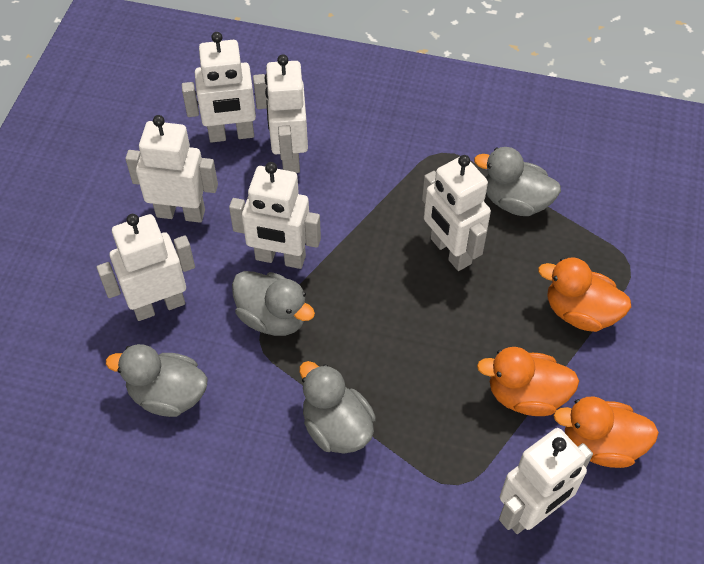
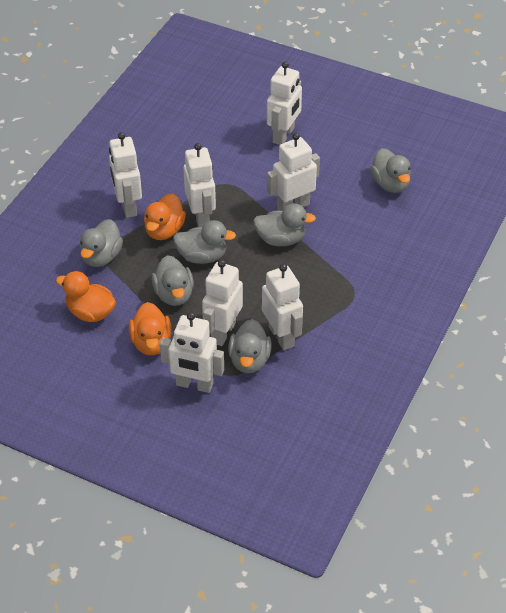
grey duck: 4 -> 6

